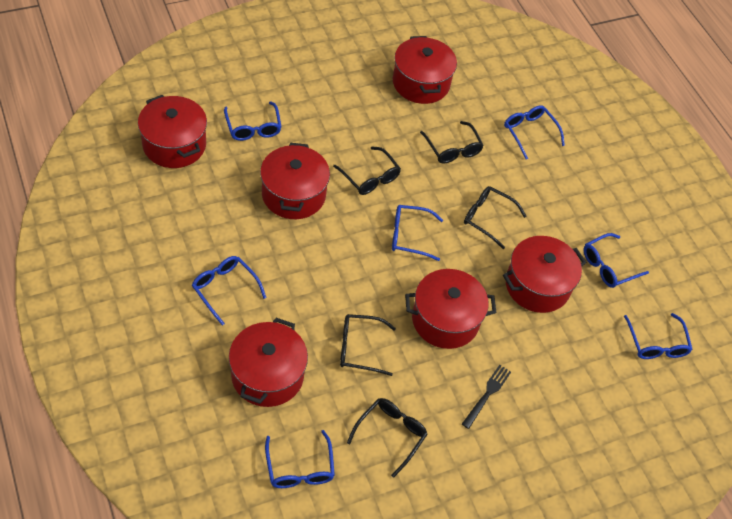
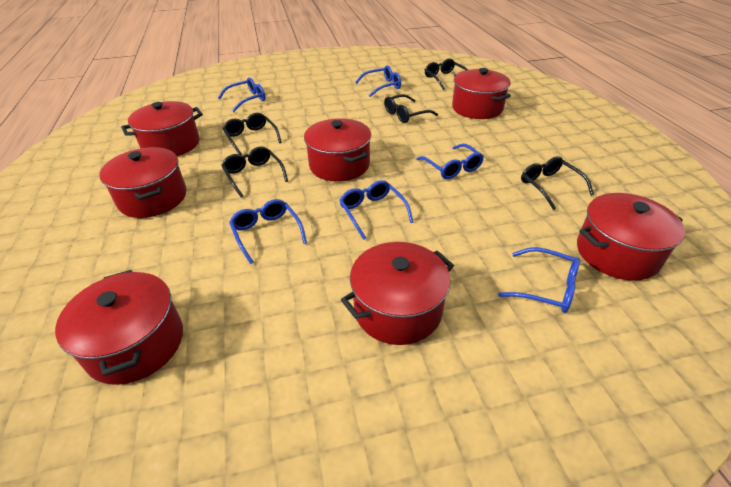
black fork: 1 -> 0
blue glasses: 7 -> 6
red pot: 6 -> 7

